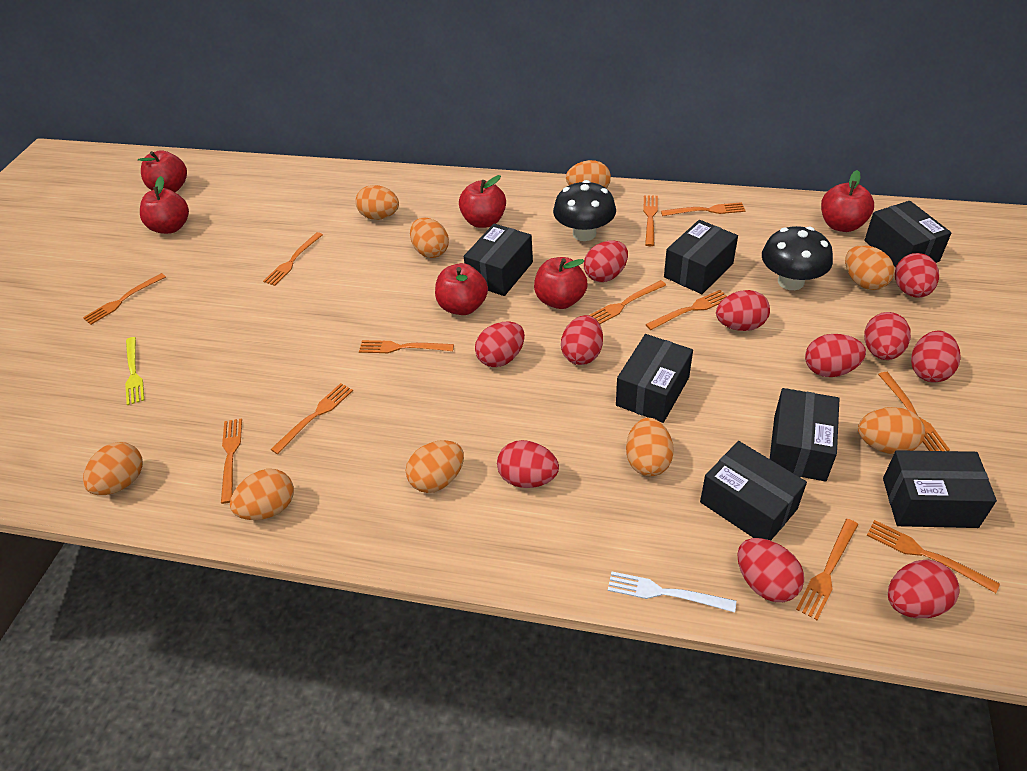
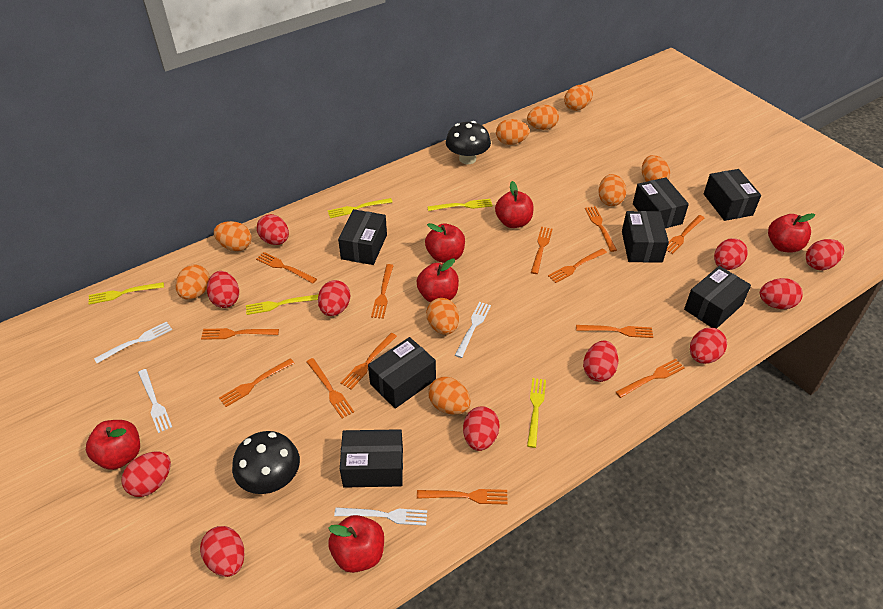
orange fork: 12 -> 13
white fork: 1 -> 4
yellow fork: 1 -> 5

